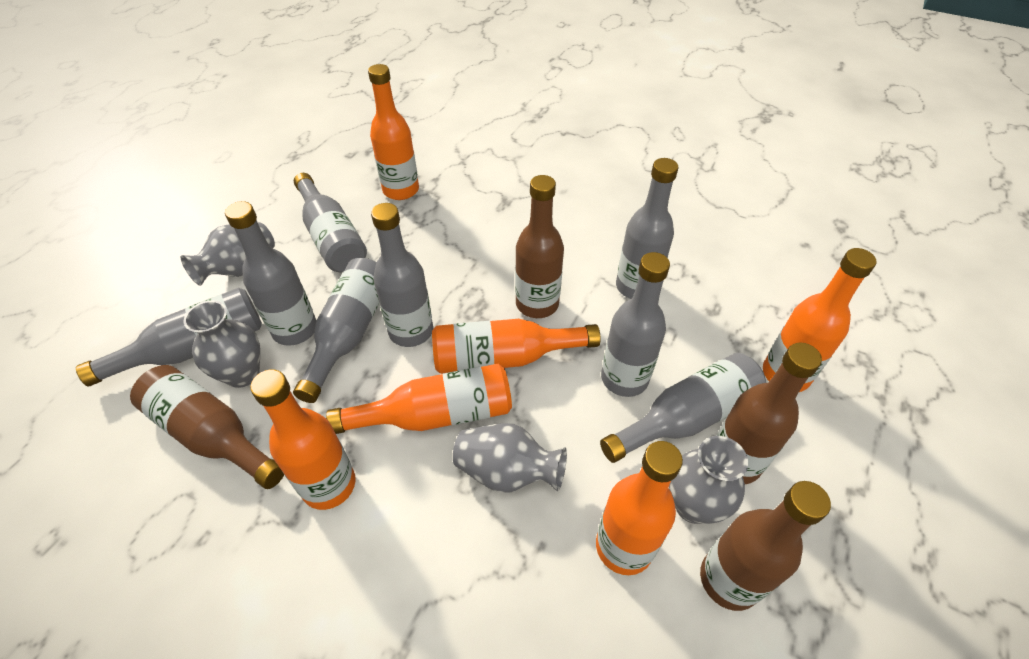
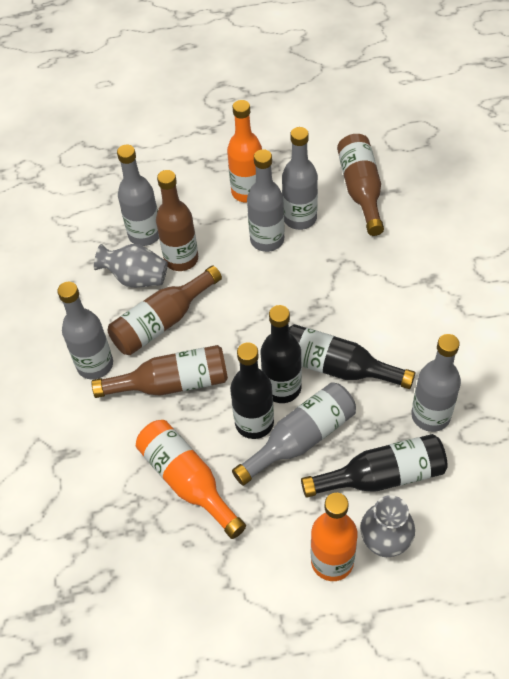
black bottle: 0 -> 4
grey bottle: 8 -> 6
grey vase: 4 -> 2
orange bottle: 6 -> 3

